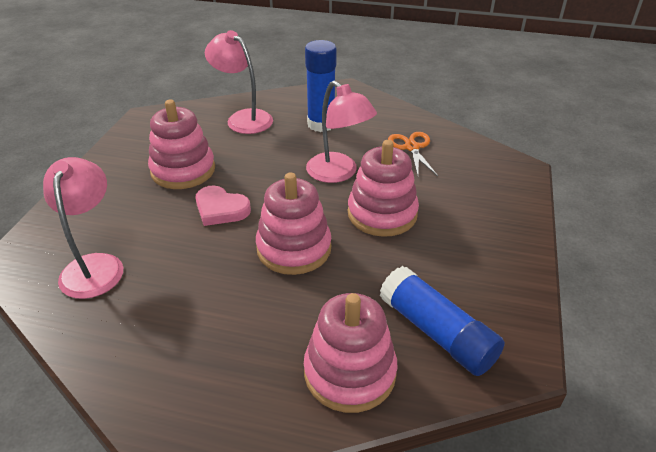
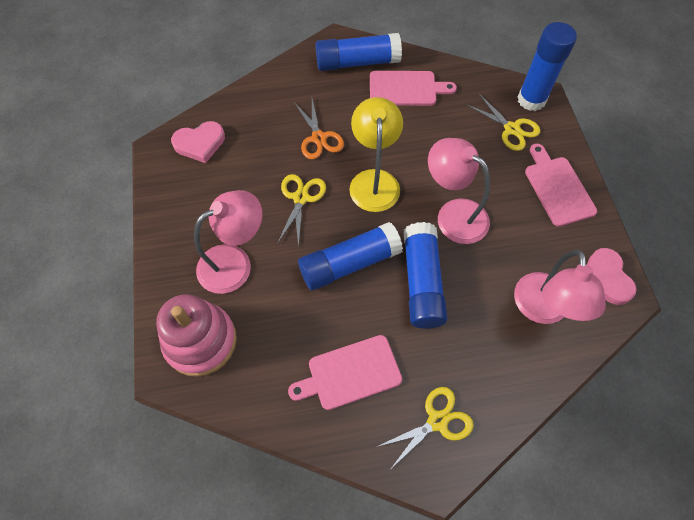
blue glue stick: 2 -> 4
pink cutting board: 0 -> 3
pink heart: 1 -> 2
pink stacking toy: 4 -> 1
yellow lamp: 0 -> 1
yellow scissors: 0 -> 3

